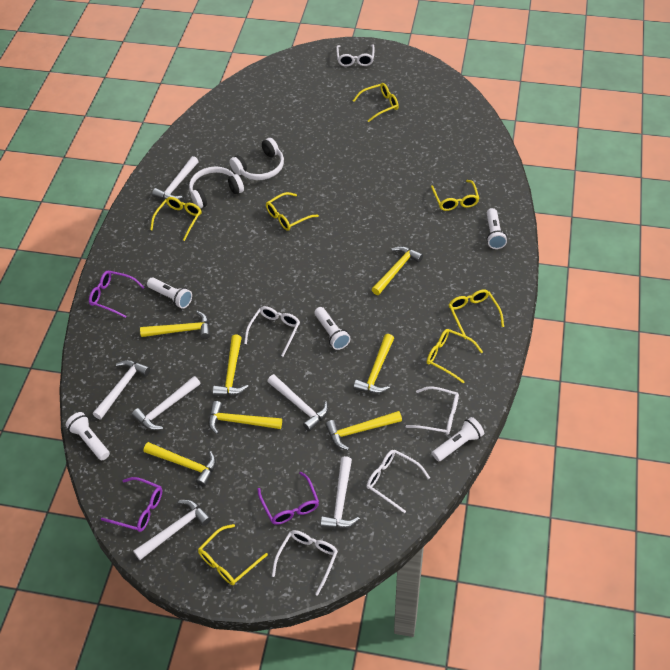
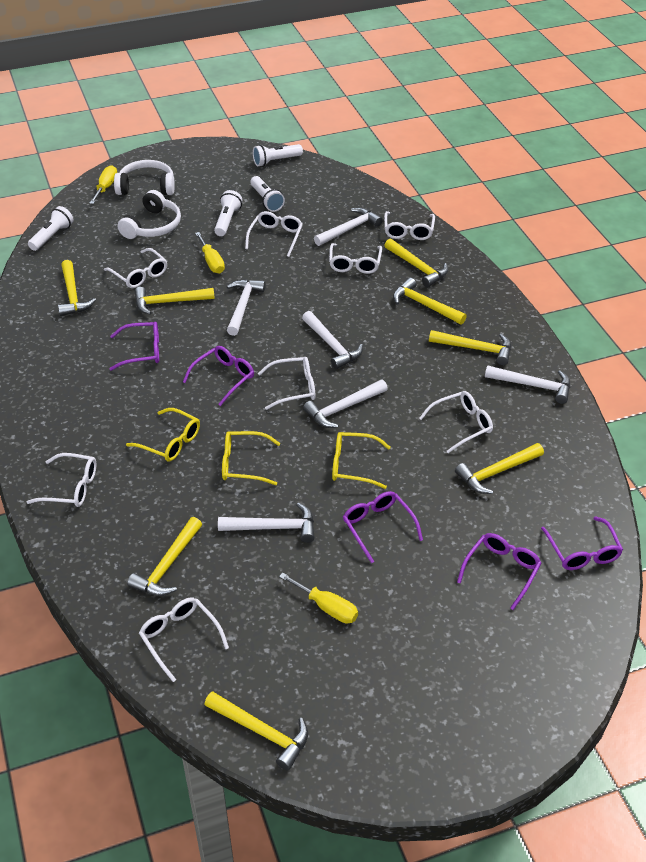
purple glasses: 3 -> 5
white flashlight: 5 -> 4
white glasses: 5 -> 8
yellow glasses: 7 -> 3
yellow hammer: 7 -> 8
yellow screwdriver: 0 -> 3

